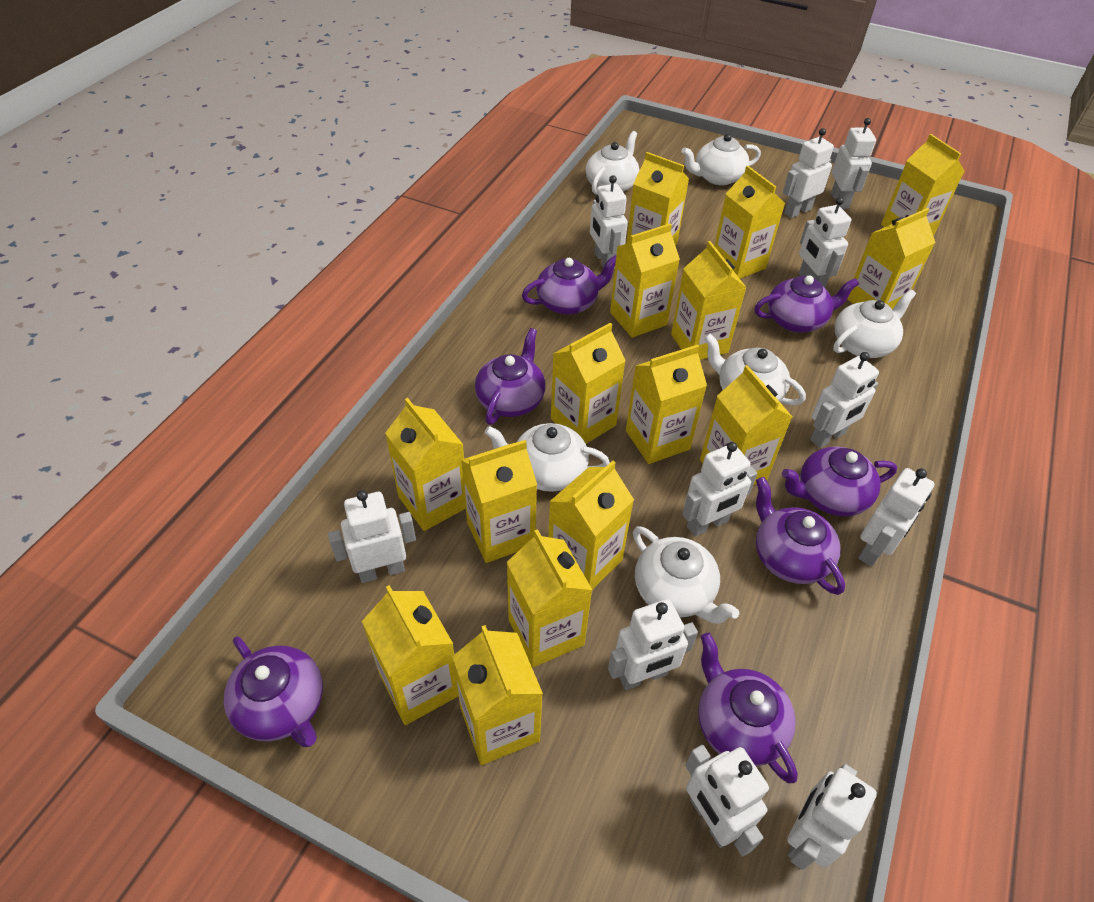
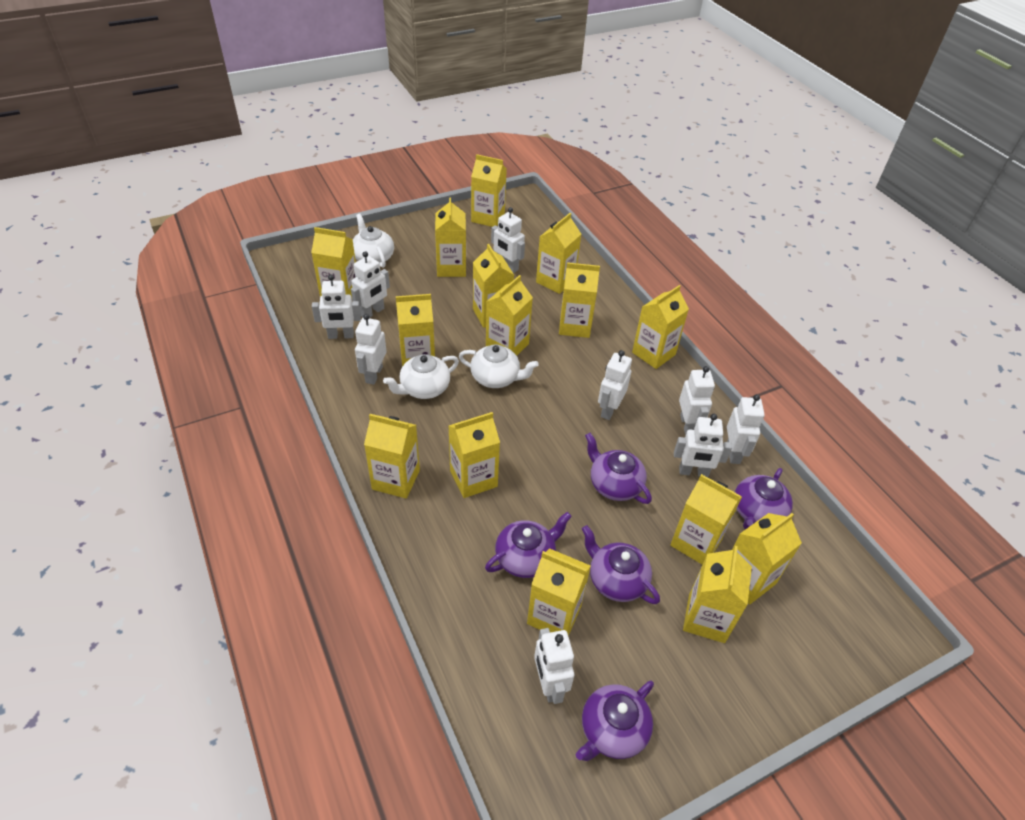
purple teapot: 7 -> 5
white robot: 11 -> 9
white teapot: 6 -> 3

